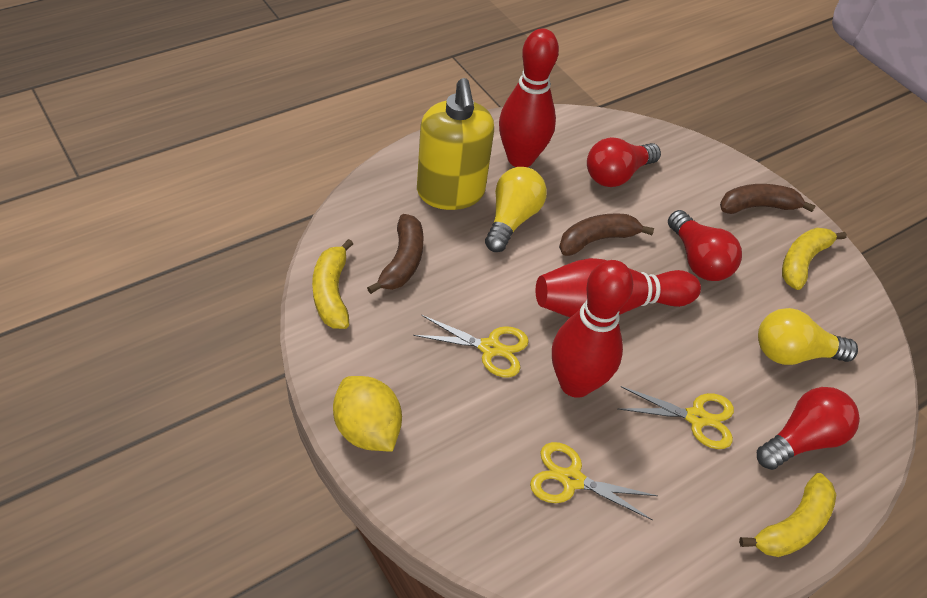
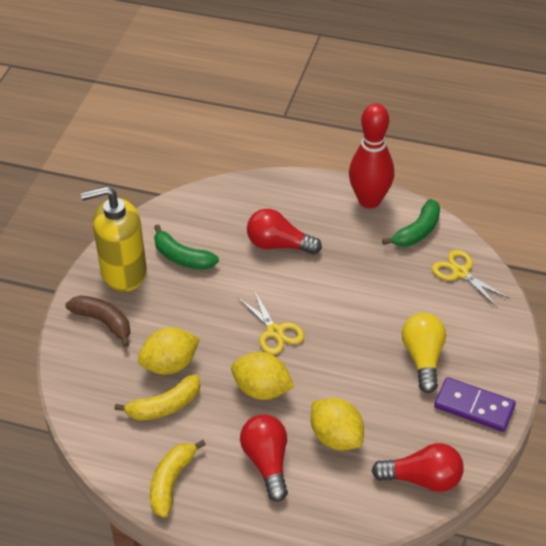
brown banana: 3 -> 1
green banana: 0 -> 2
purple domino: 0 -> 1
red bowling pin: 3 -> 1
yellow banana: 3 -> 2
yellow lemon: 1 -> 3
yellow light bulb: 2 -> 1
yellow scissors: 3 -> 2

